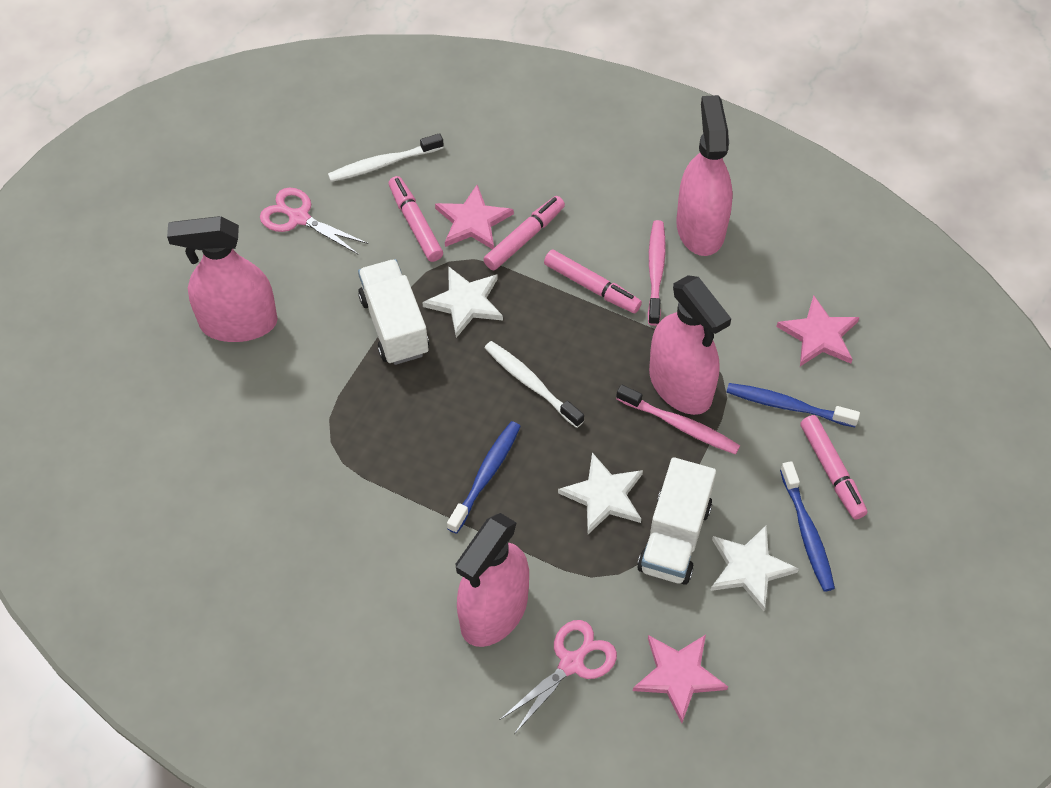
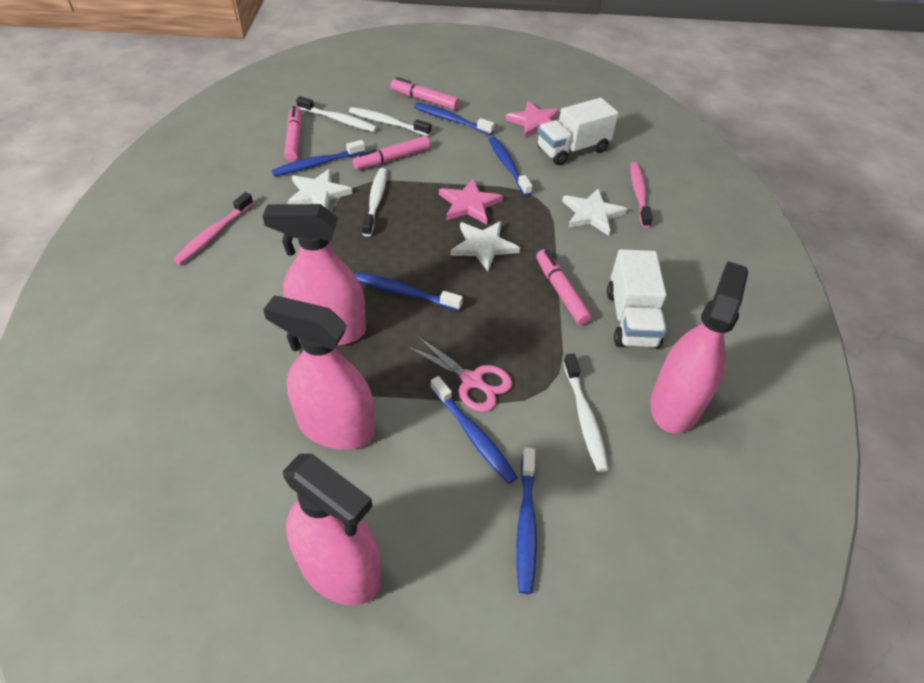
blue toothbrush: 3 -> 6
pink scissors: 2 -> 1
pink star: 3 -> 2
white toothbrush: 2 -> 4

